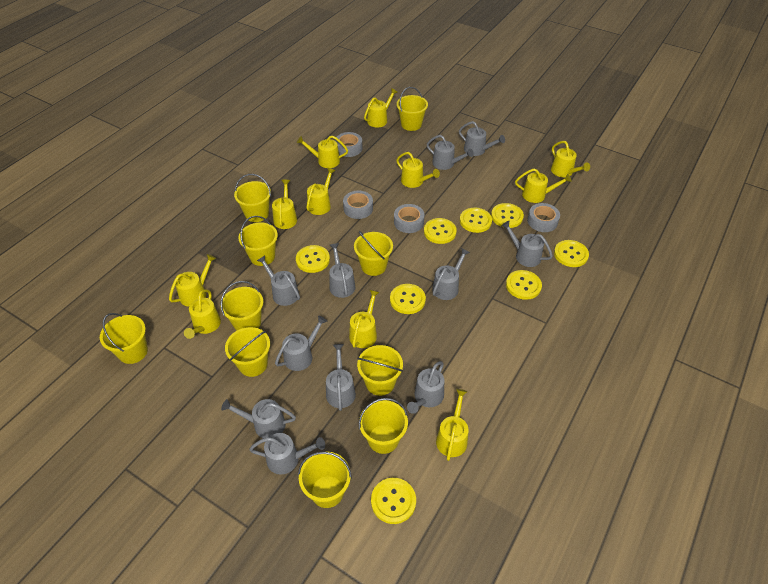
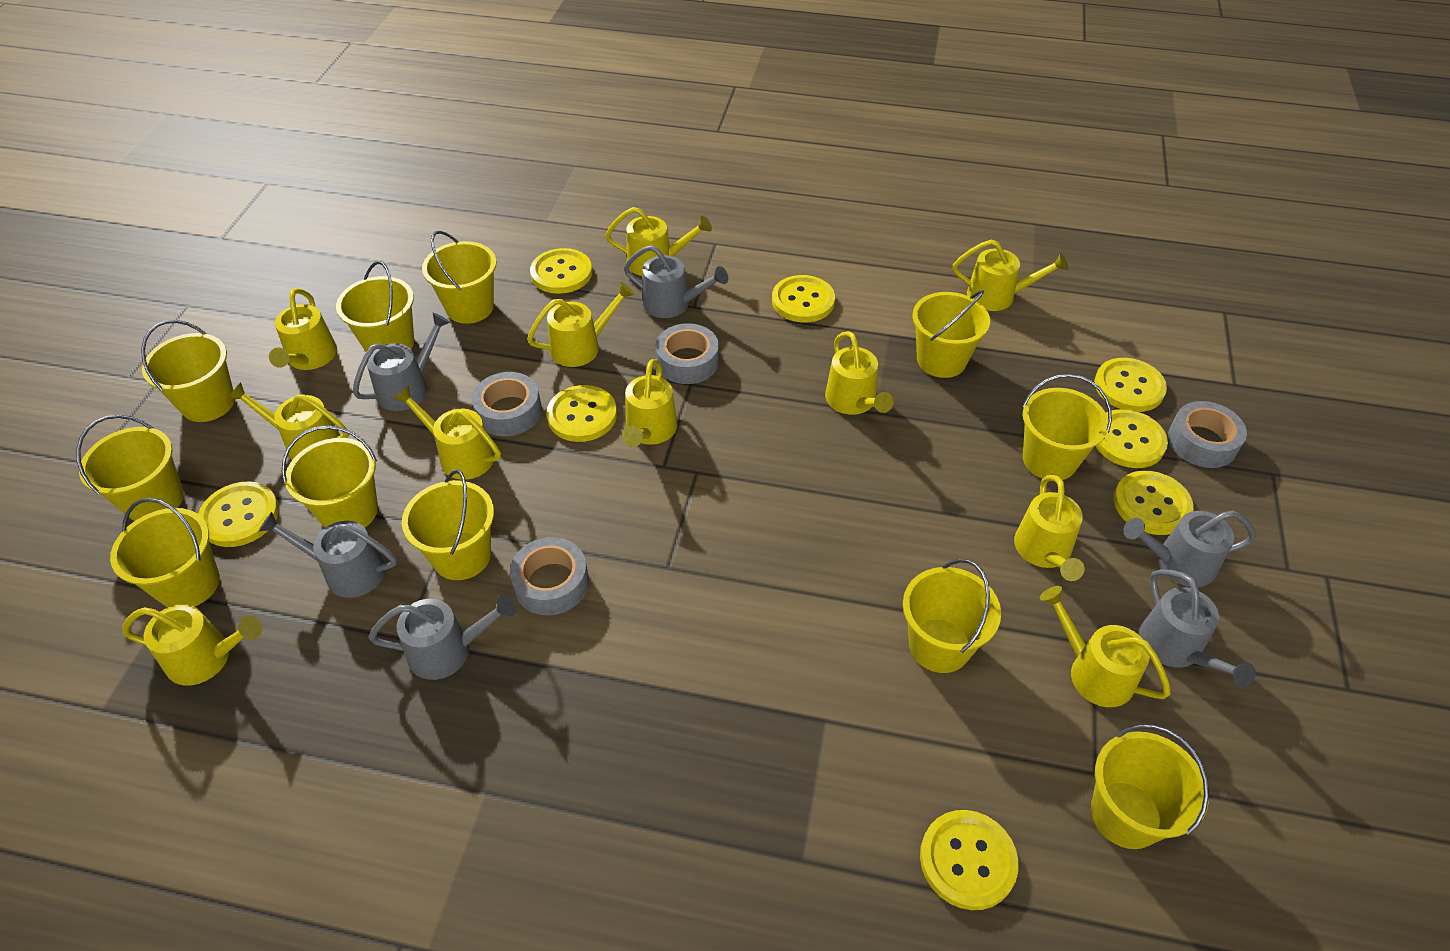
grey watering can: 11 -> 6
yellow bucket: 10 -> 11

